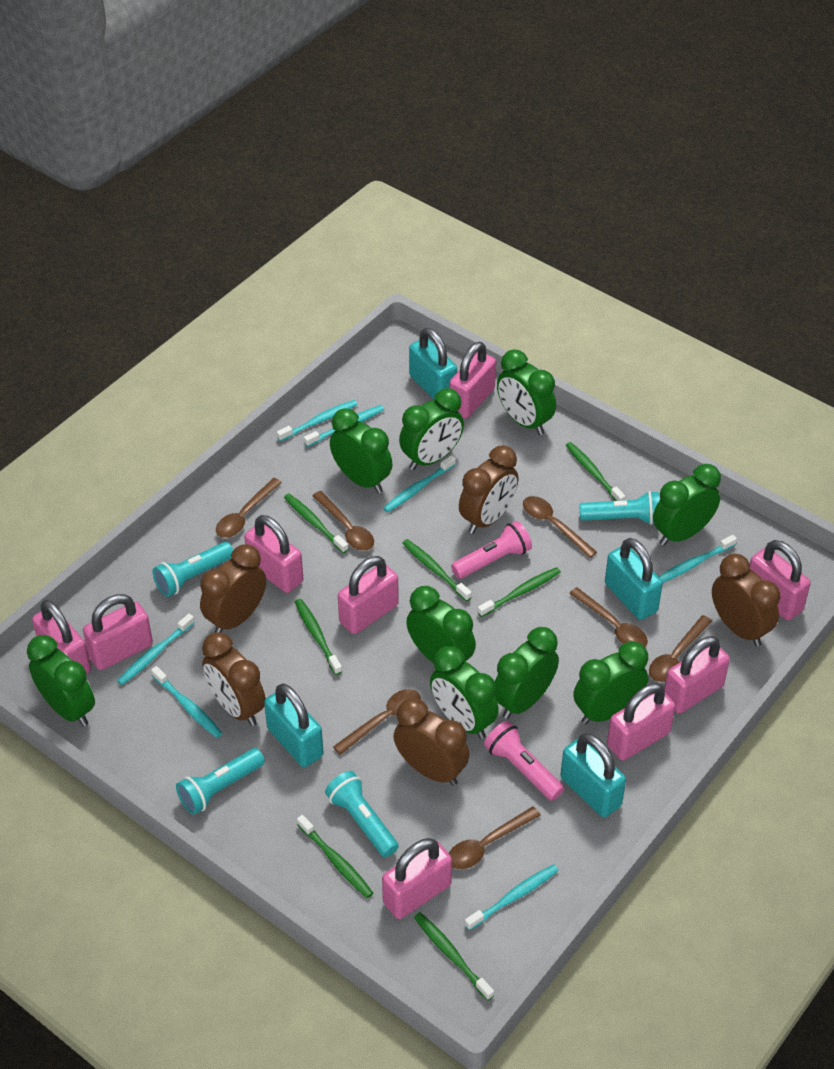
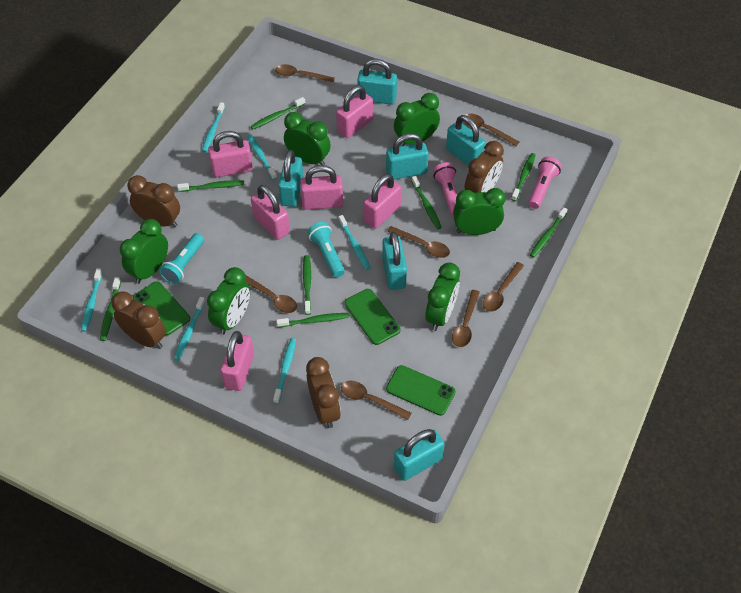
brown clock: 5 -> 4
green clock: 9 -> 6
green phone: 0 -> 3
green toothbrush: 7 -> 8
pink padlock: 9 -> 6
turquoise flashlight: 4 -> 2
turquoise padlock: 4 -> 6
turquoise toothbrush: 7 -> 6

